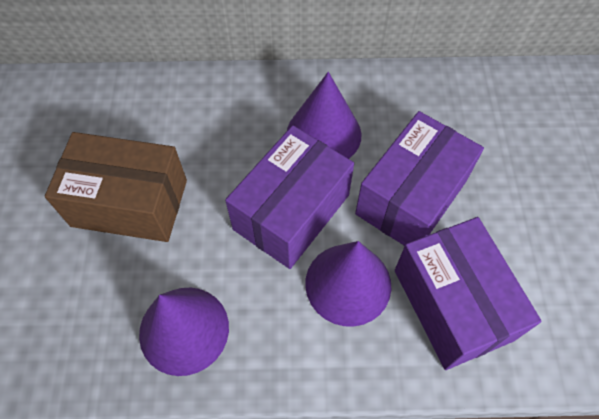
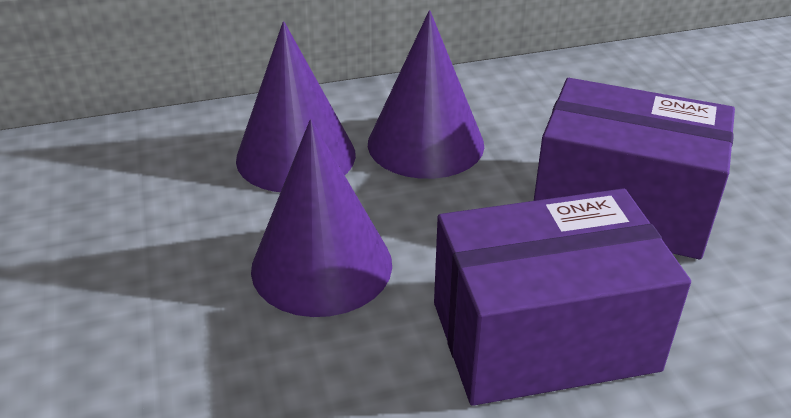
brown box: 1 -> 0
purple box: 3 -> 2

